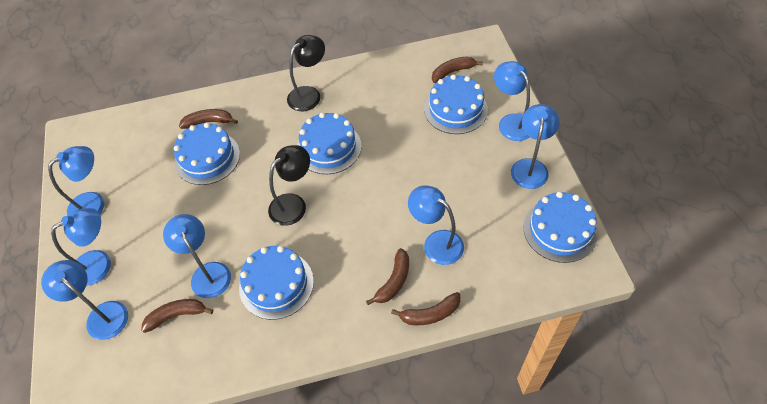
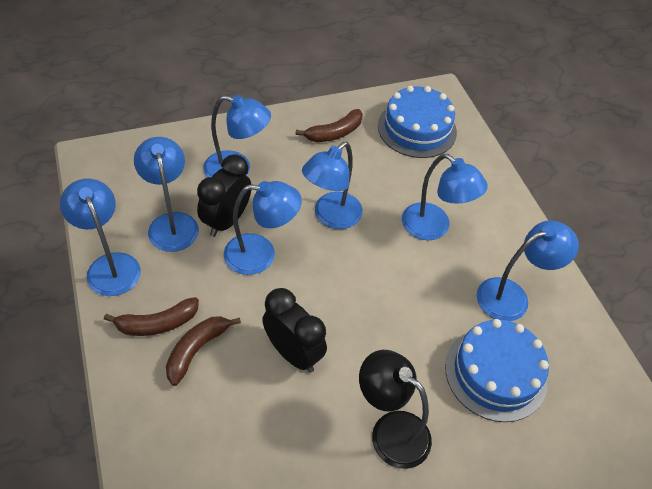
black clock: 0 -> 2
black lamp: 2 -> 1
blue cake: 5 -> 2
brown banana: 5 -> 3

